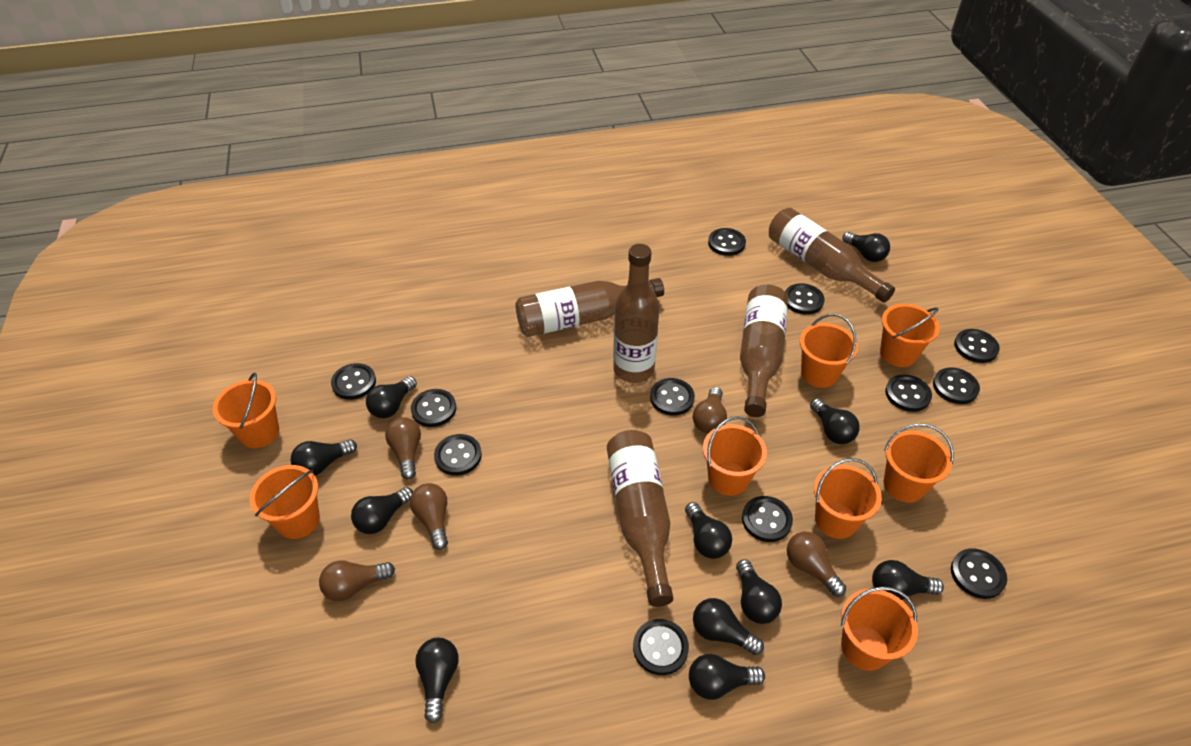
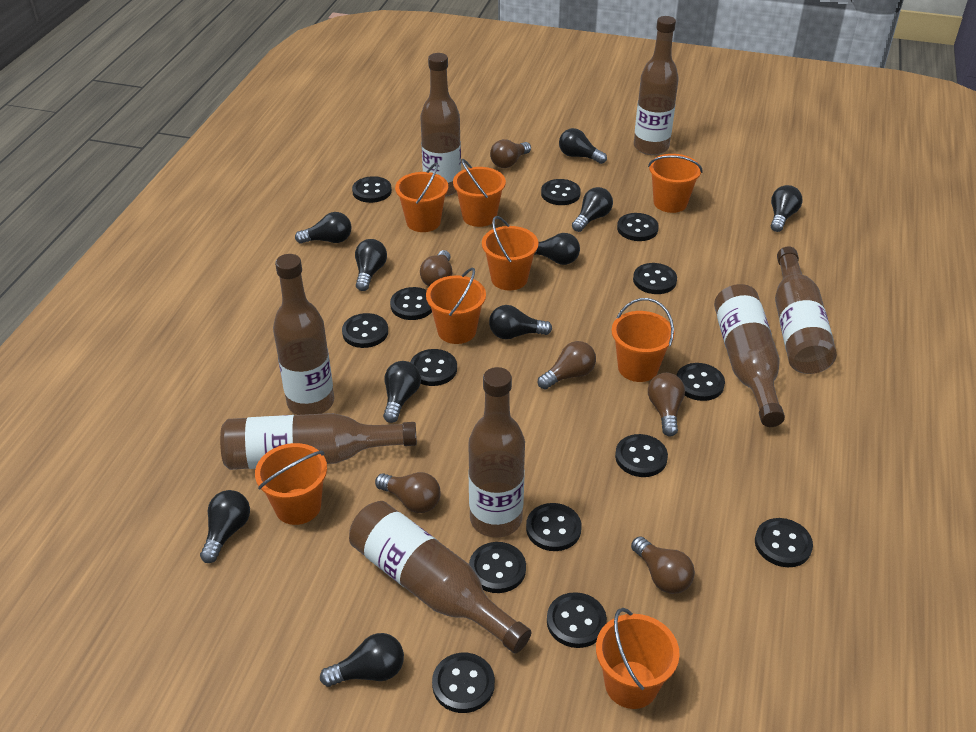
black button: 12 -> 14
black light bulb: 11 -> 10
brown bottle: 5 -> 8
brown light bulb: 5 -> 6

